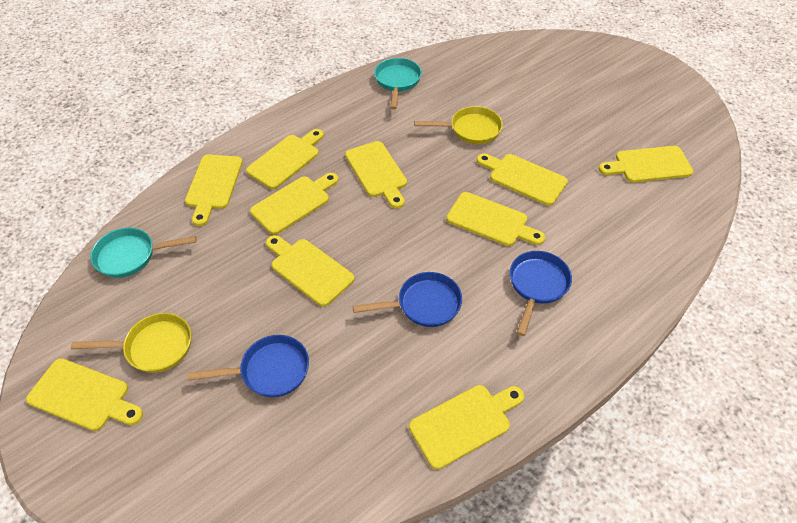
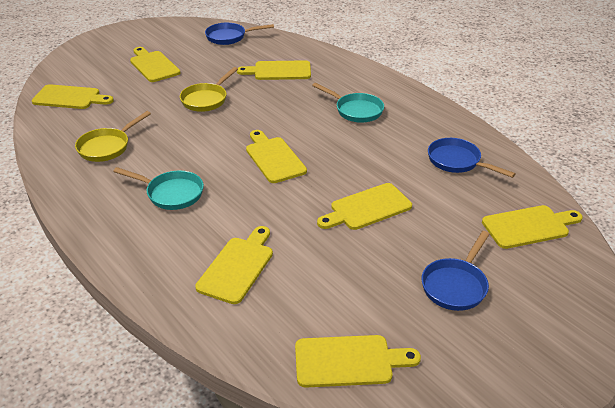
yellow cutting board: 10 -> 8

